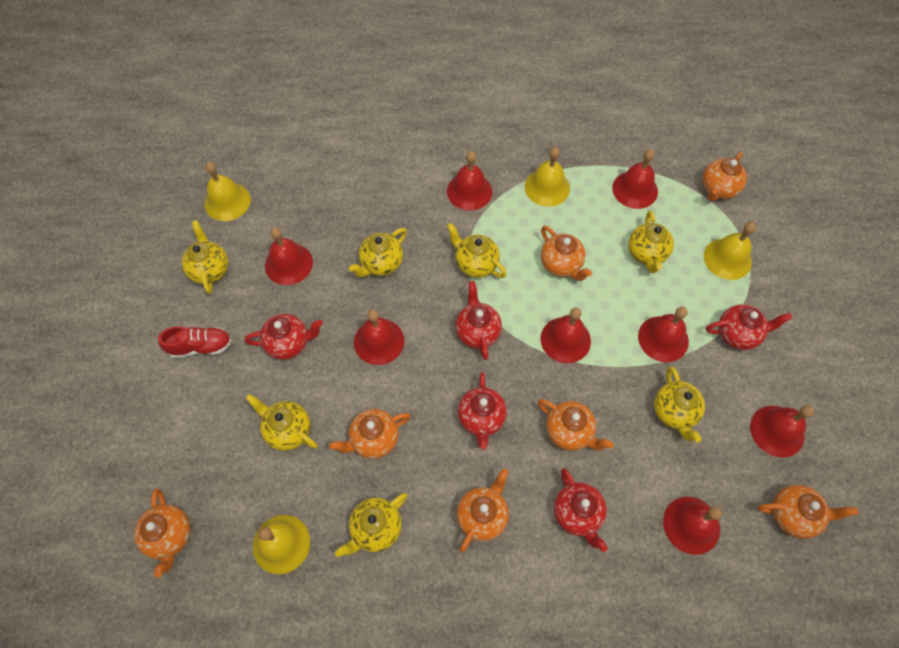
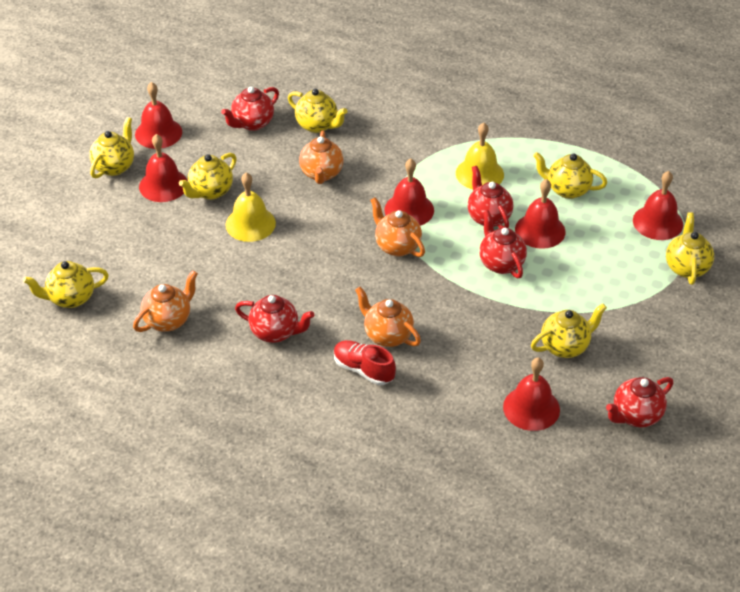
orange teapot: 7 -> 4
red bell: 8 -> 6
yellow bell: 4 -> 2

